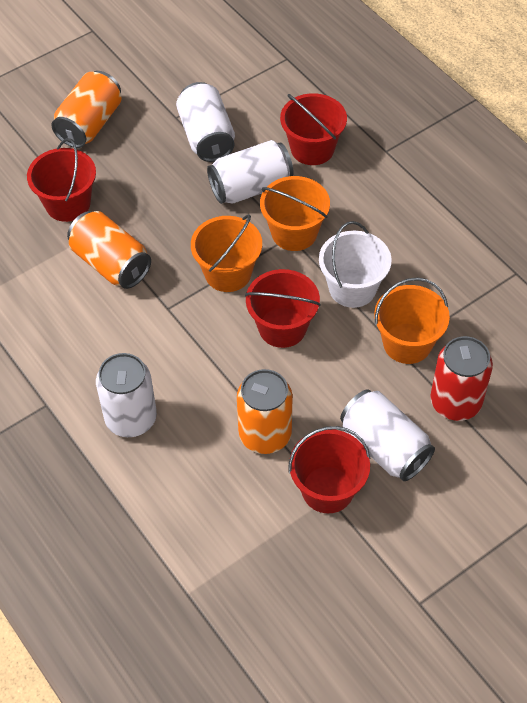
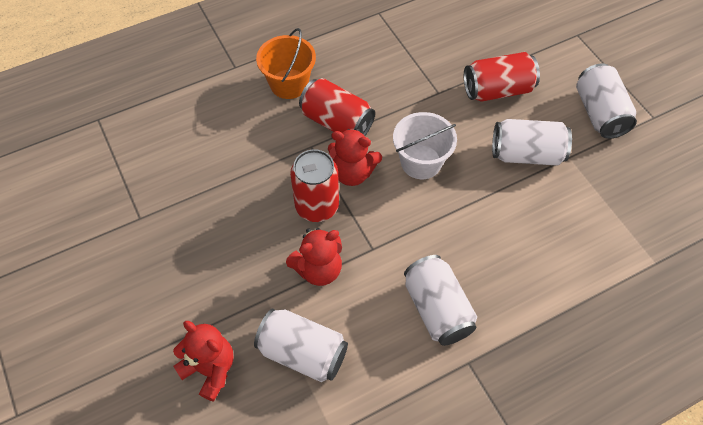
orange bucket: 3 -> 1
orange can: 3 -> 0
red bucket: 4 -> 0
red can: 1 -> 3
red teddy bear: 0 -> 3

